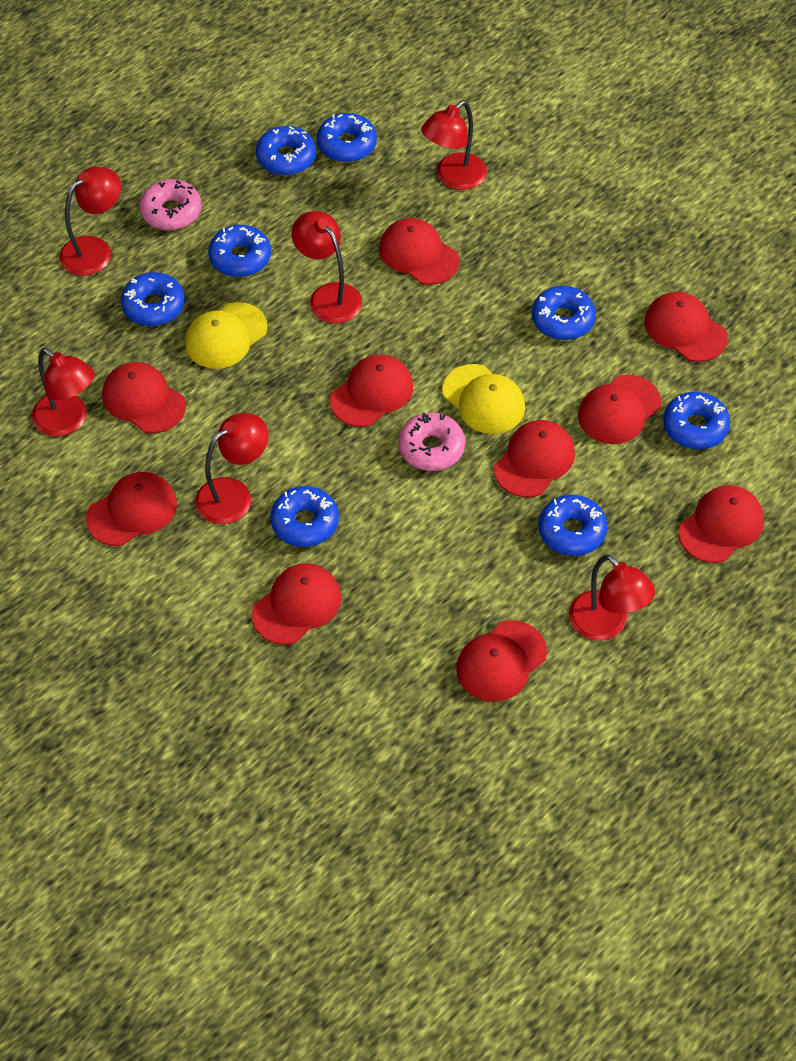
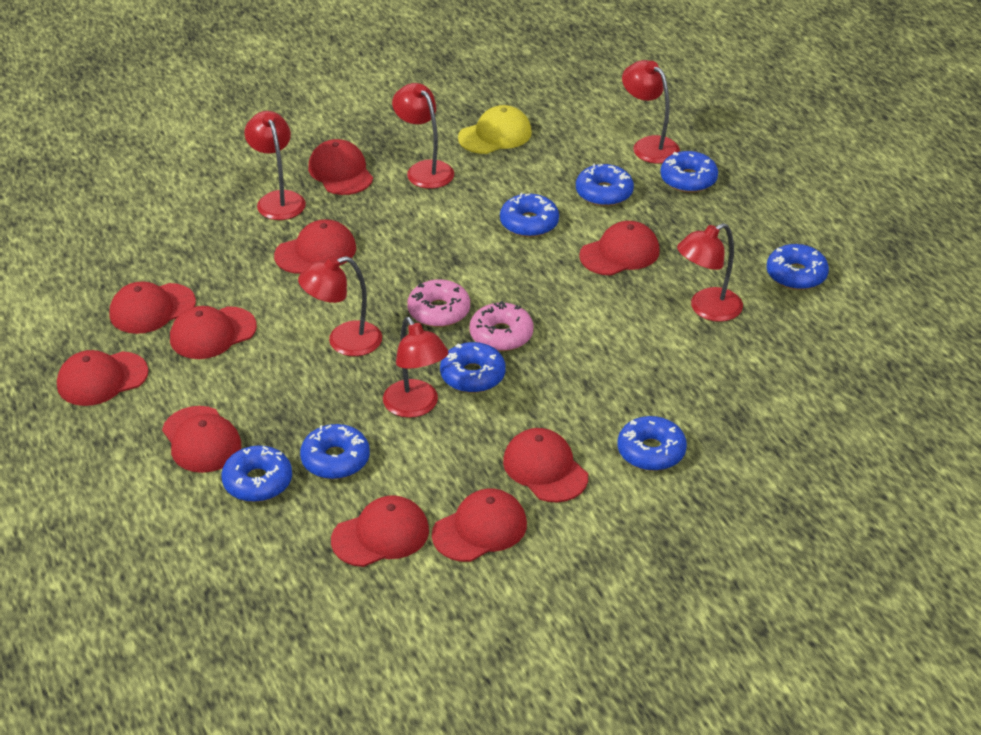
yellow cap: 2 -> 1

